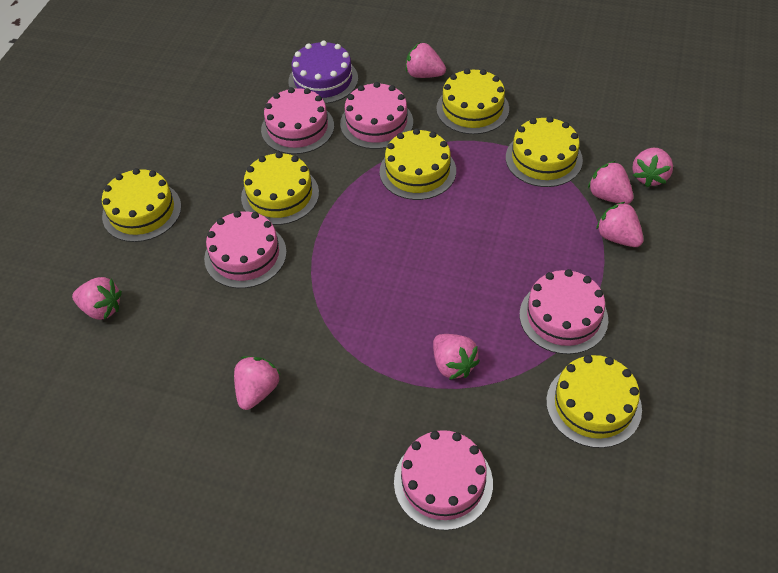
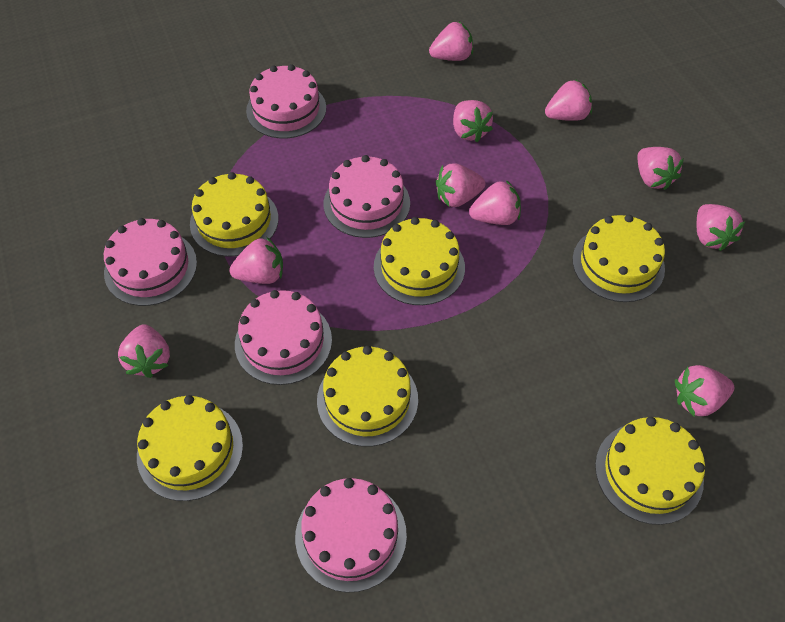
pink strawberry: 7 -> 10
purple cake: 1 -> 0

